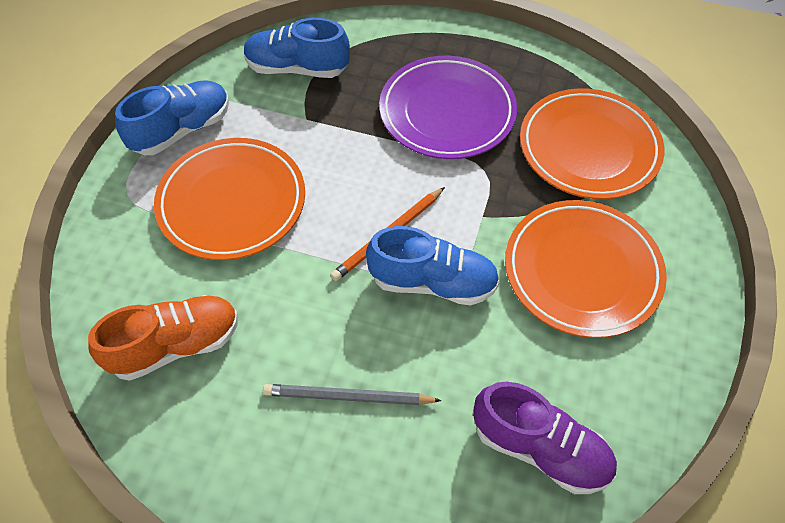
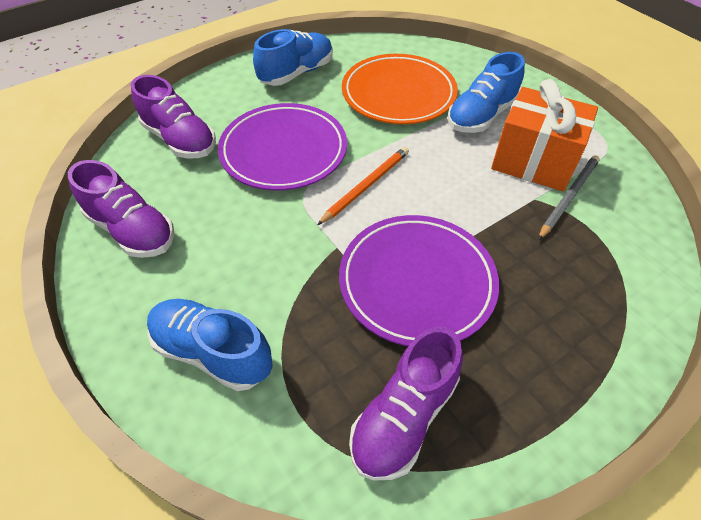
orange gift: 0 -> 1
orange plate: 3 -> 1
orange shoe: 1 -> 0
purple plate: 1 -> 2
purple shoe: 1 -> 3

